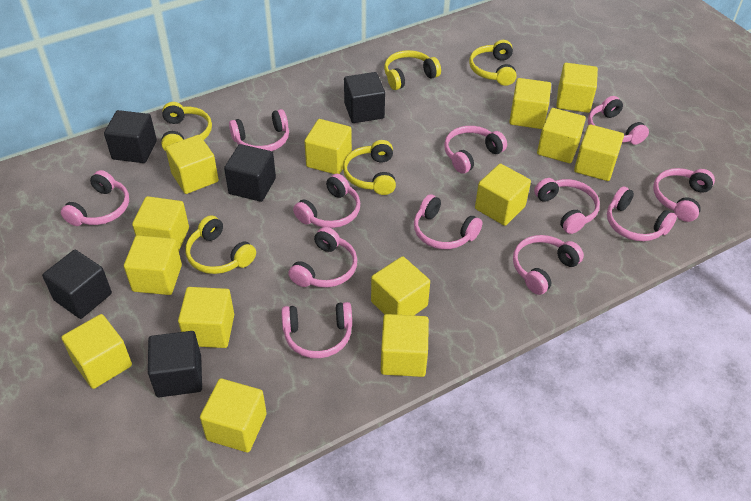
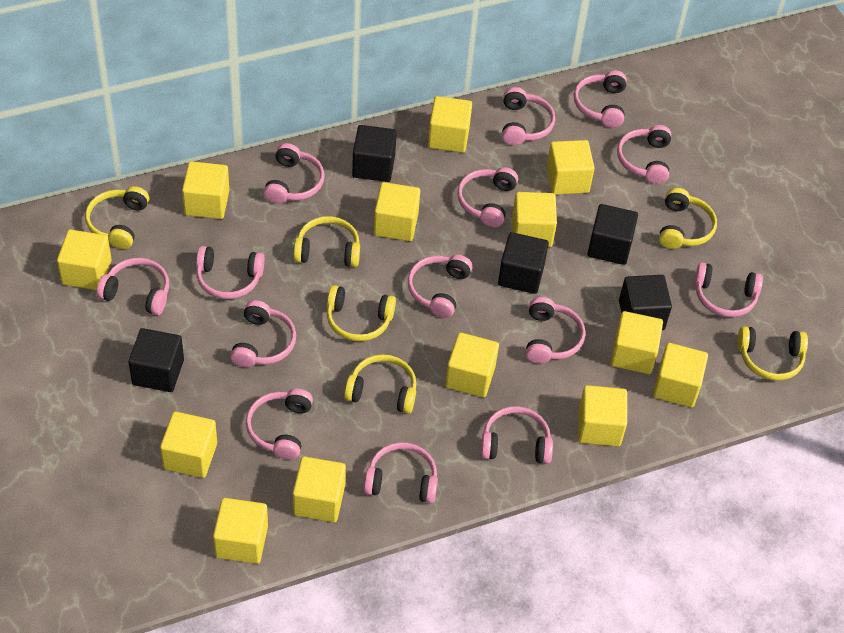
pink headphones: 12 -> 14
yellow cube: 14 -> 13
yellow headphones: 5 -> 6

